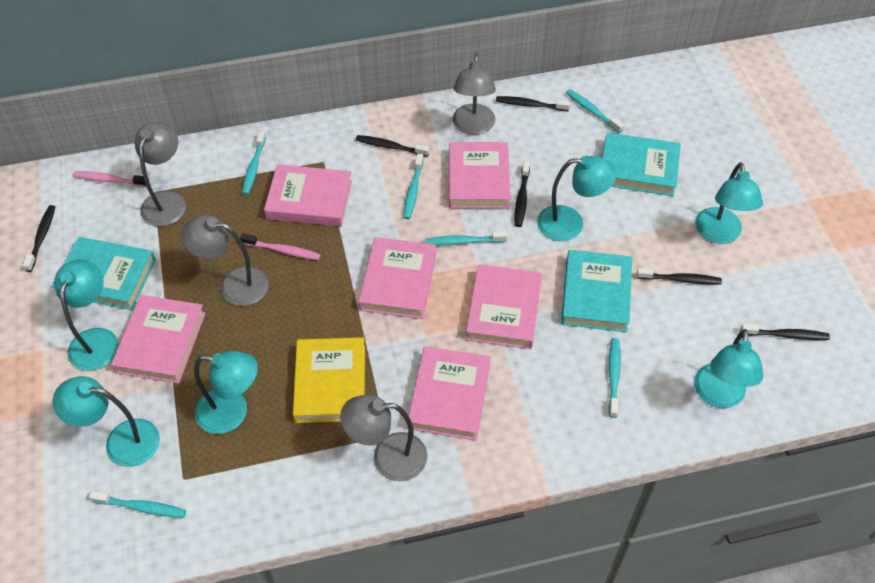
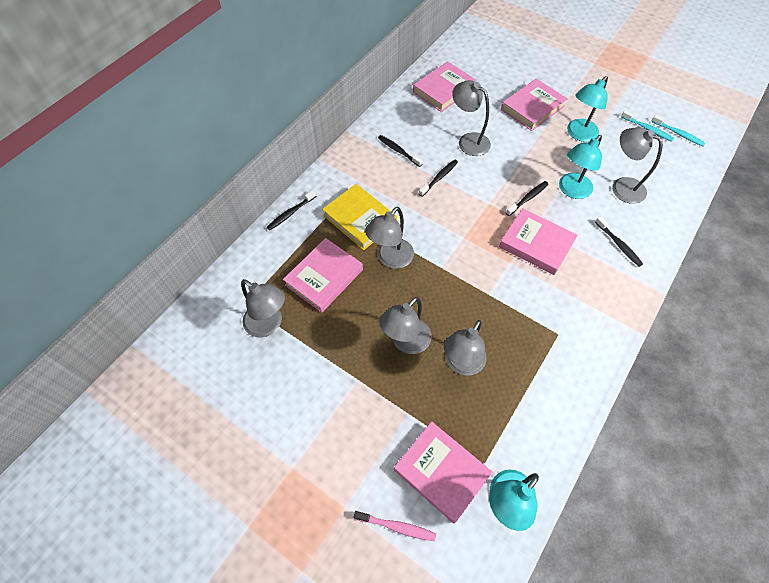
black toothbrush: 6 -> 5
grey lamp: 4 -> 6
pink book: 6 -> 5
pink toothbrush: 2 -> 1
turquoise book: 3 -> 0
turquoise lamp: 6 -> 3
turquoise toothbrush: 6 -> 2

